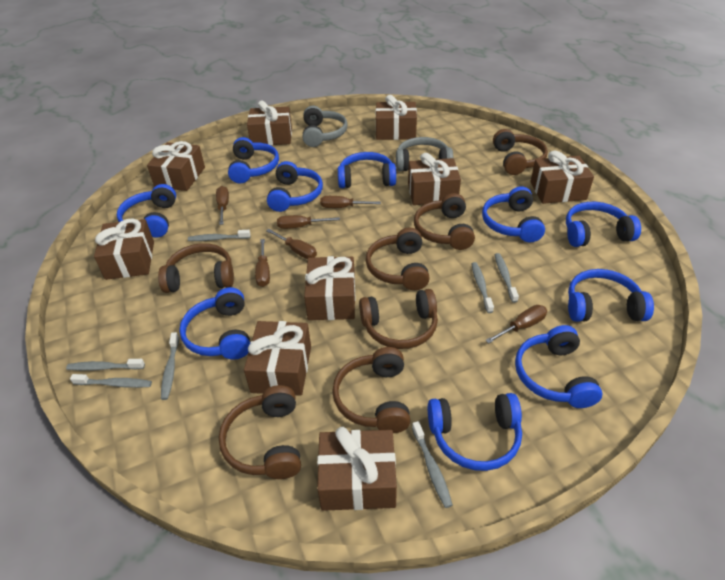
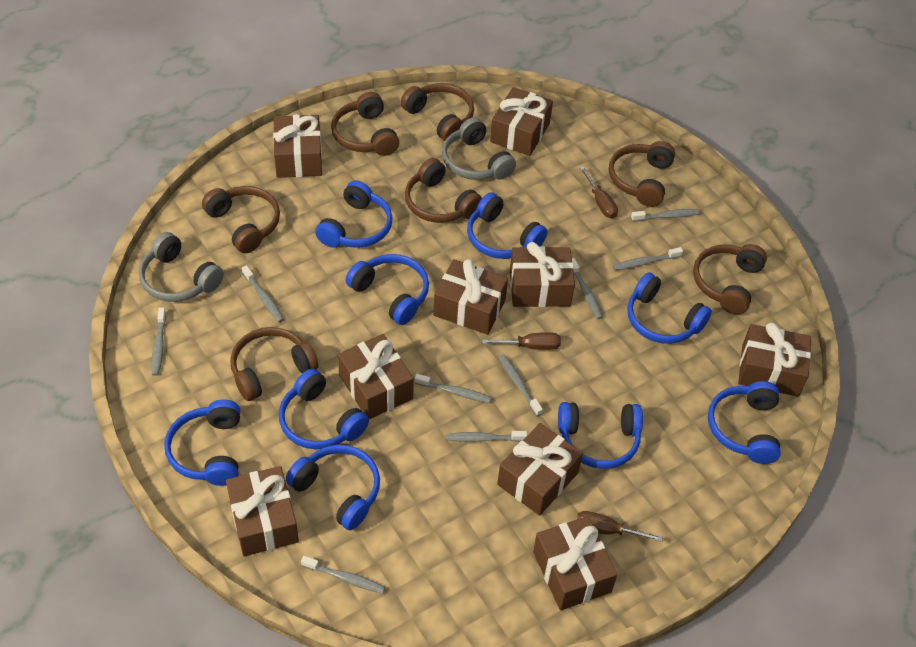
blue headphones: 10 -> 9
brown screwdriver: 6 -> 3
grey toothbrush: 7 -> 9

